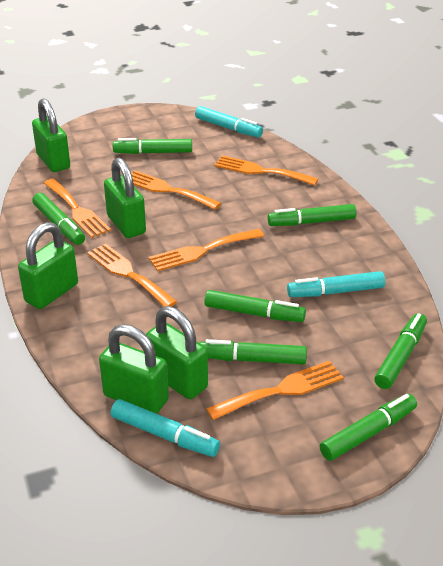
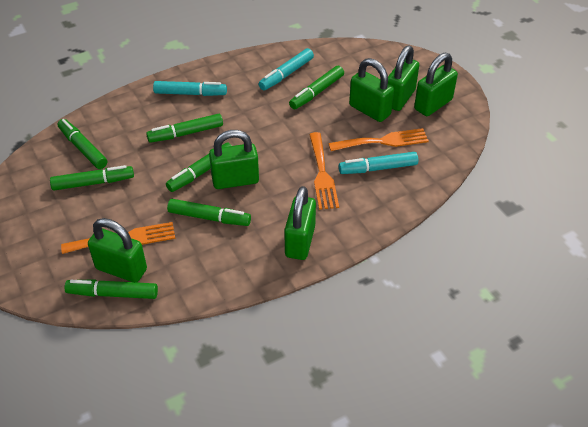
green padlock: 5 -> 6
orange fork: 6 -> 3

